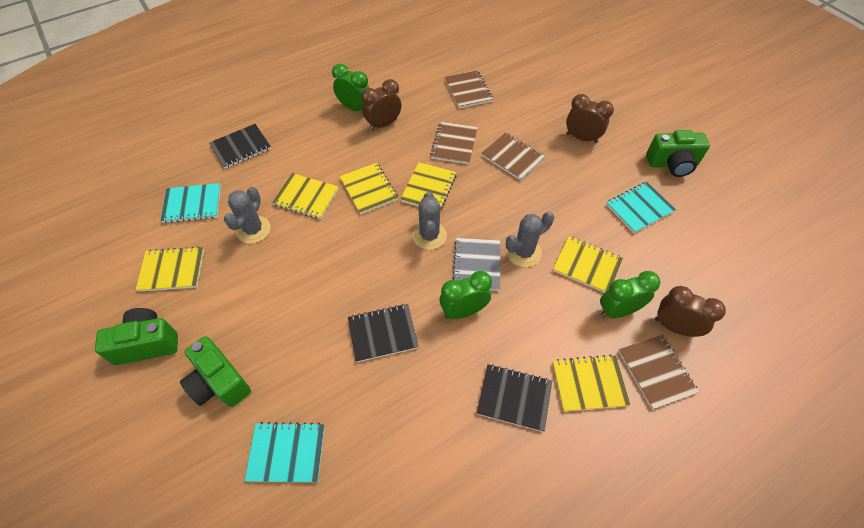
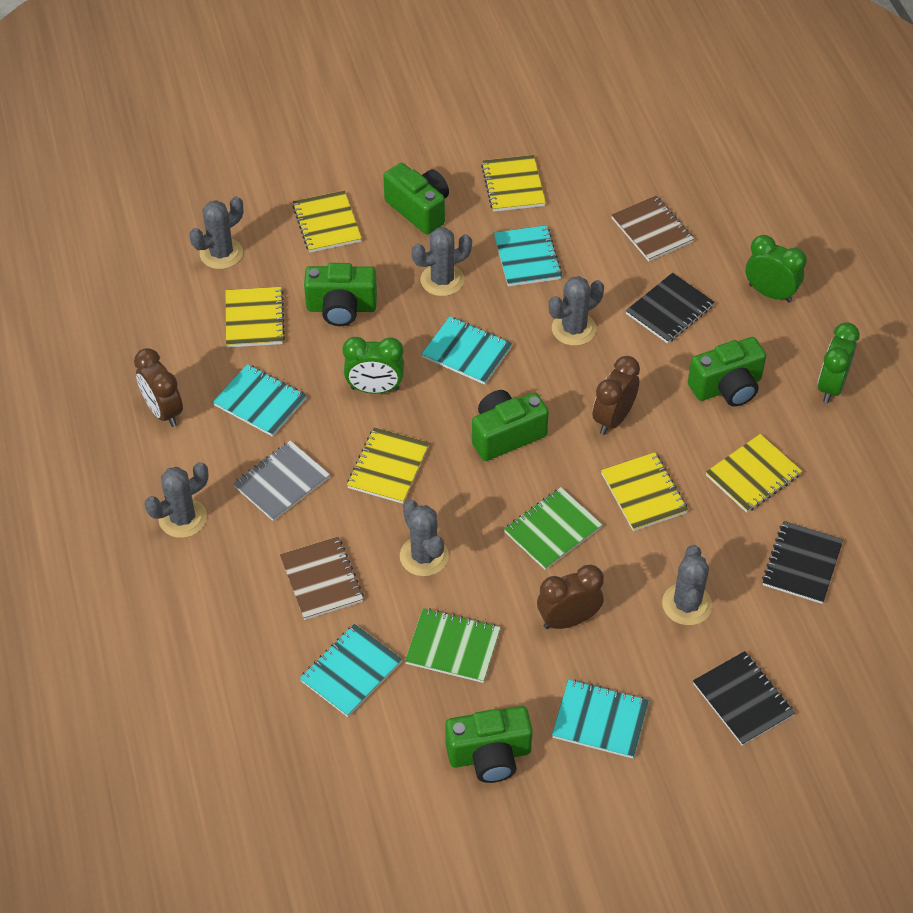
brown notebook: 4 -> 2
green camera: 3 -> 5
green notebook: 0 -> 2
grey cactus: 3 -> 6
turquoise notebook: 3 -> 5

